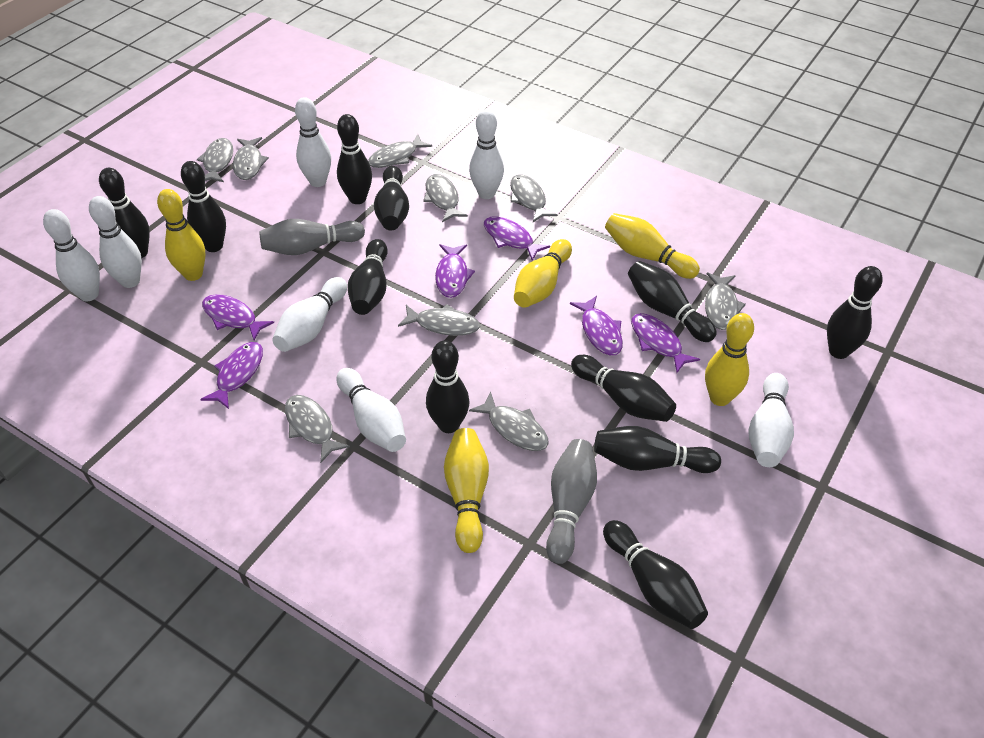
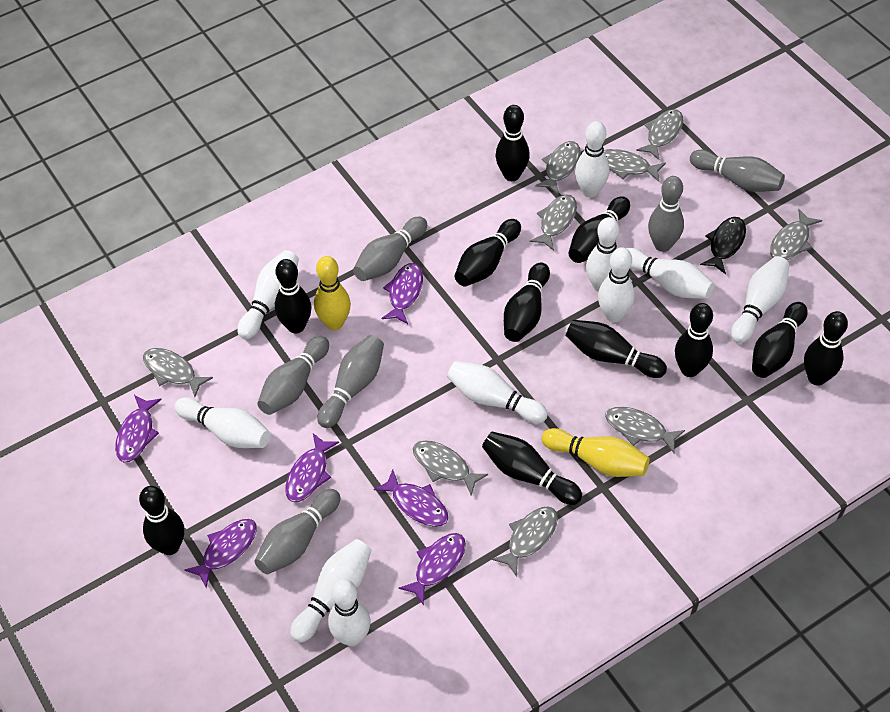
black fish: 0 -> 1
grey bowling pin: 2 -> 6
white bowling pin: 7 -> 10
yellow bowling pin: 5 -> 2

